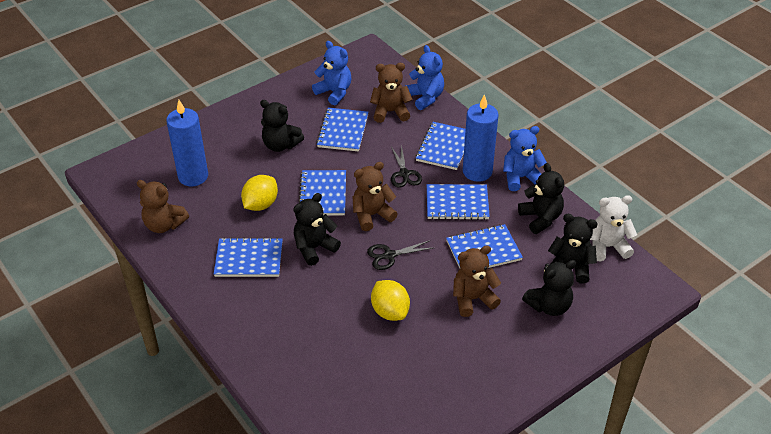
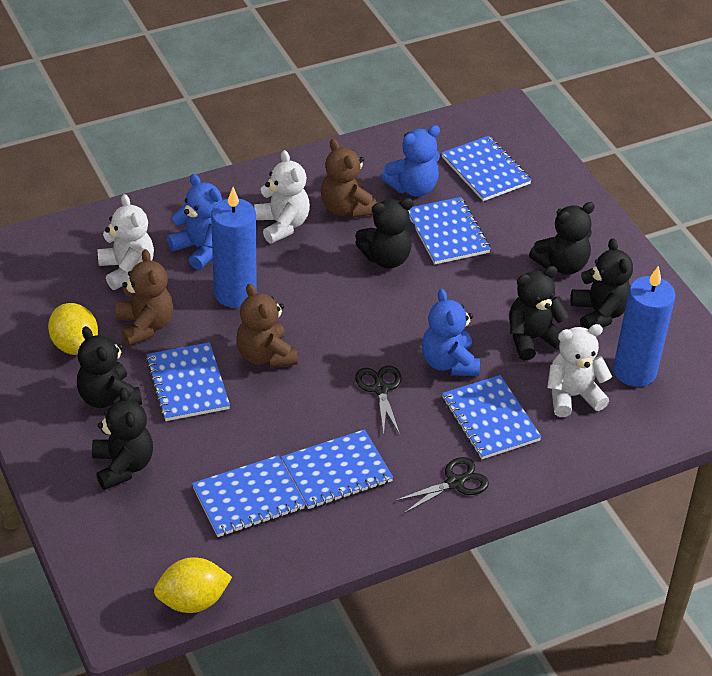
black teddy bear: 5 -> 6
brown teddy bear: 4 -> 3
white teddy bear: 1 -> 3

